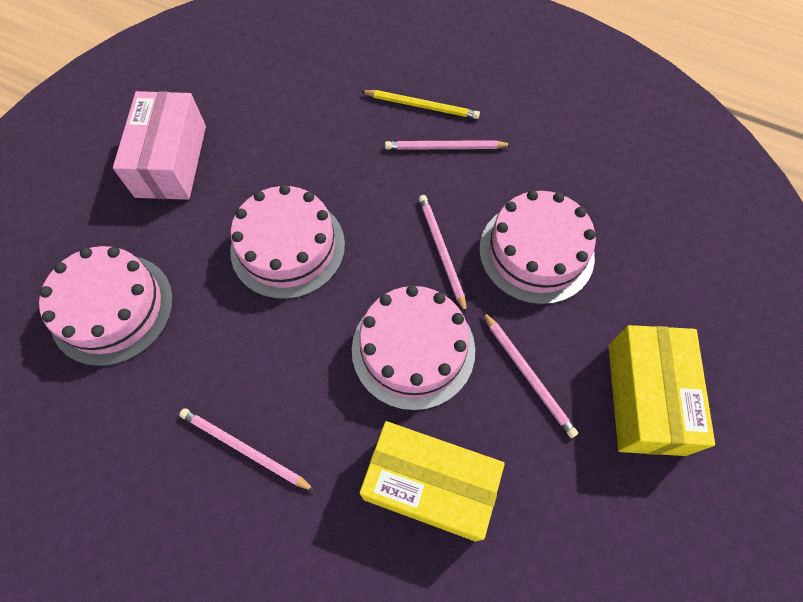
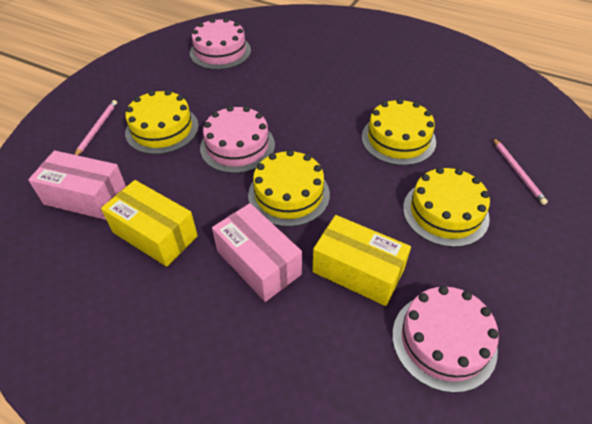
pink box: 1 -> 2
pink cake: 4 -> 3
pink pencil: 4 -> 2
yellow cake: 0 -> 4
yellow pencil: 1 -> 0

